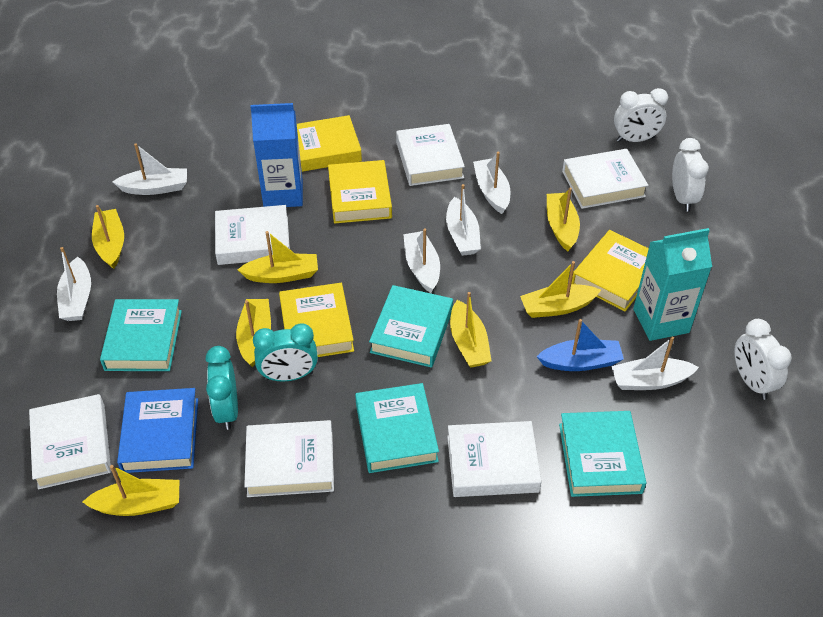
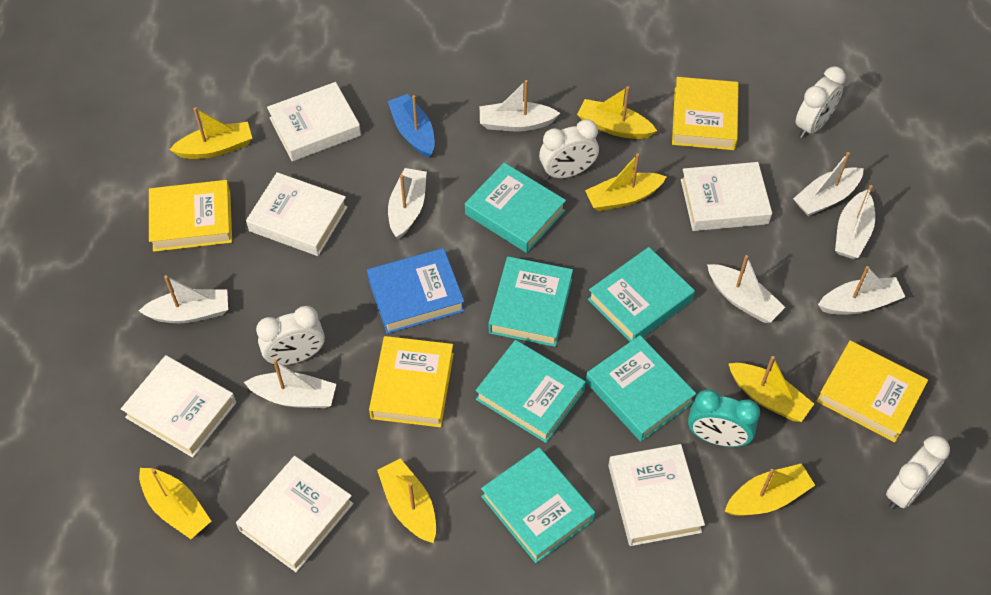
blue carton: 1 -> 0
turquoise book: 4 -> 6
turquoise carton: 1 -> 0
turquoise clock: 2 -> 1
white boat: 6 -> 8
white clock: 3 -> 4

